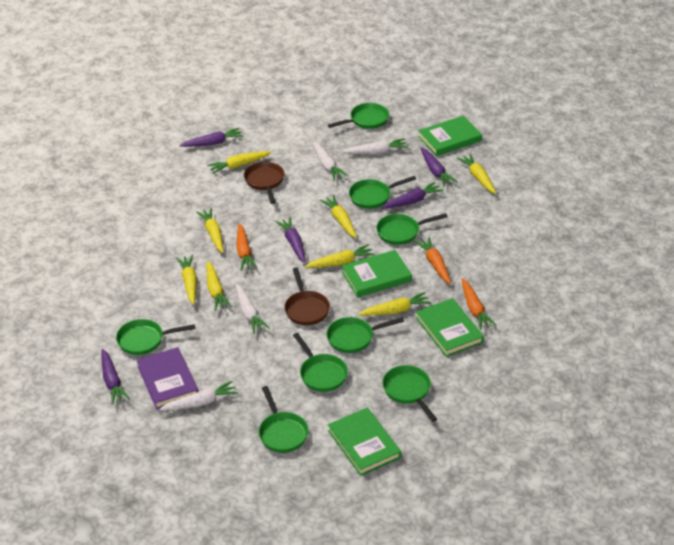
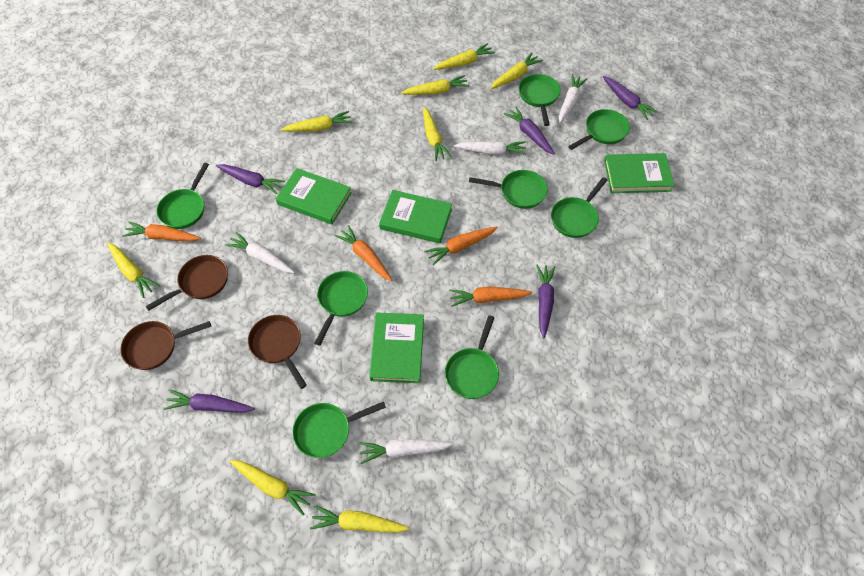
brown pan: 2 -> 3
orange carrot: 3 -> 4
purple book: 1 -> 0

